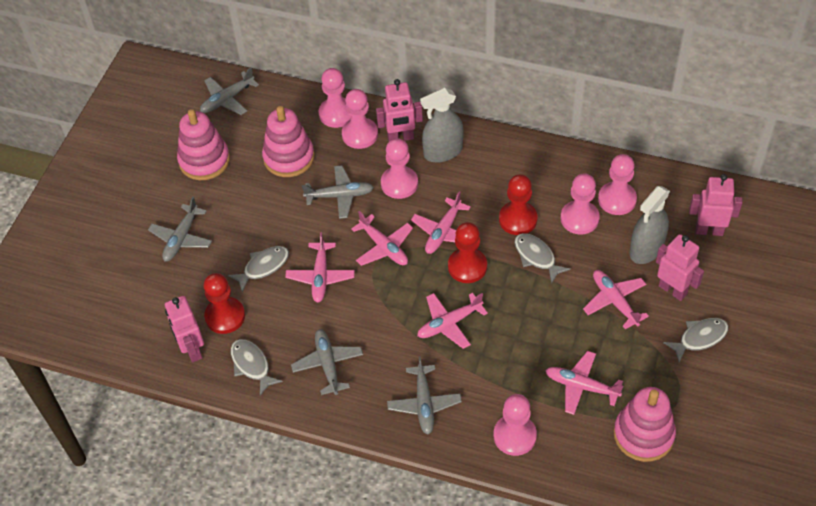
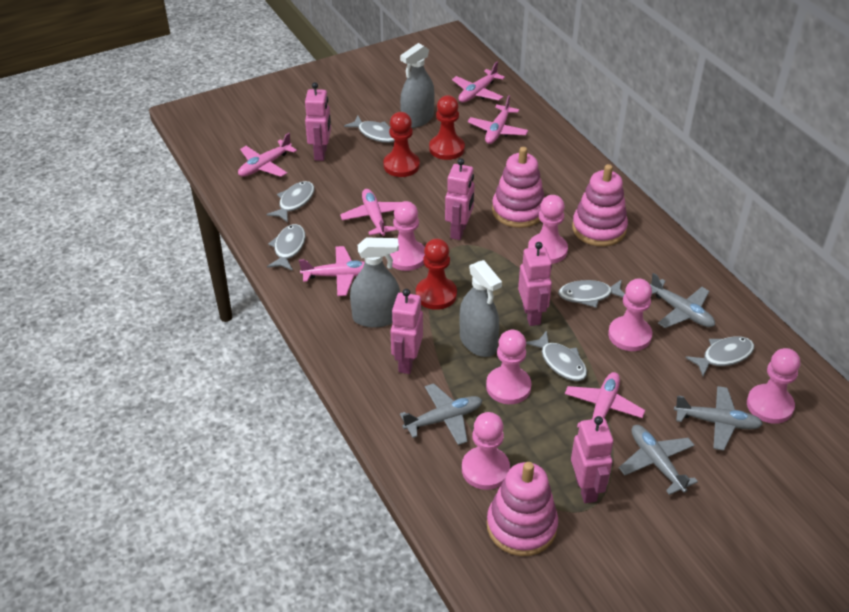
grey fish: 4 -> 6
grey plane: 5 -> 4
grey spray bottle: 2 -> 3
pink robot: 4 -> 5

